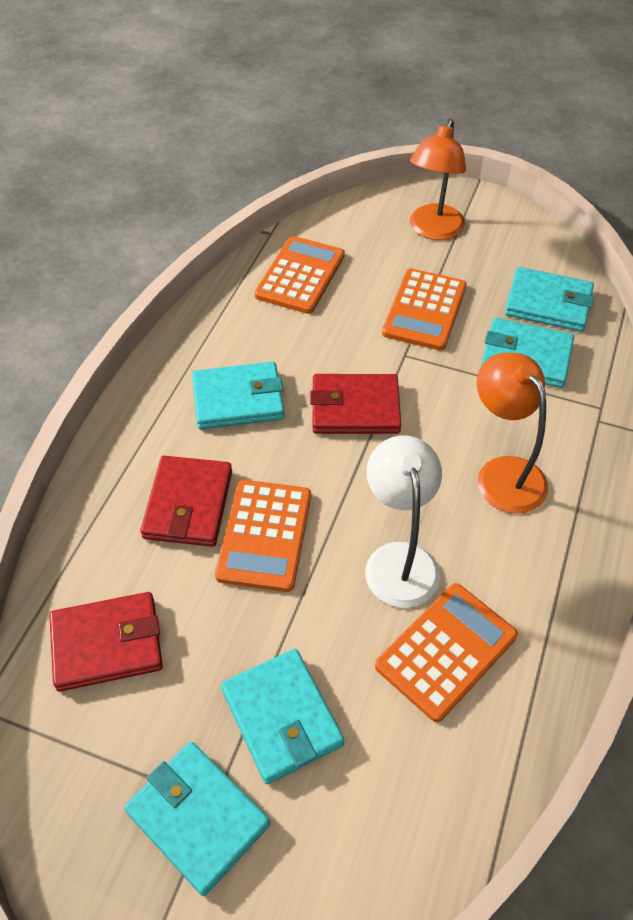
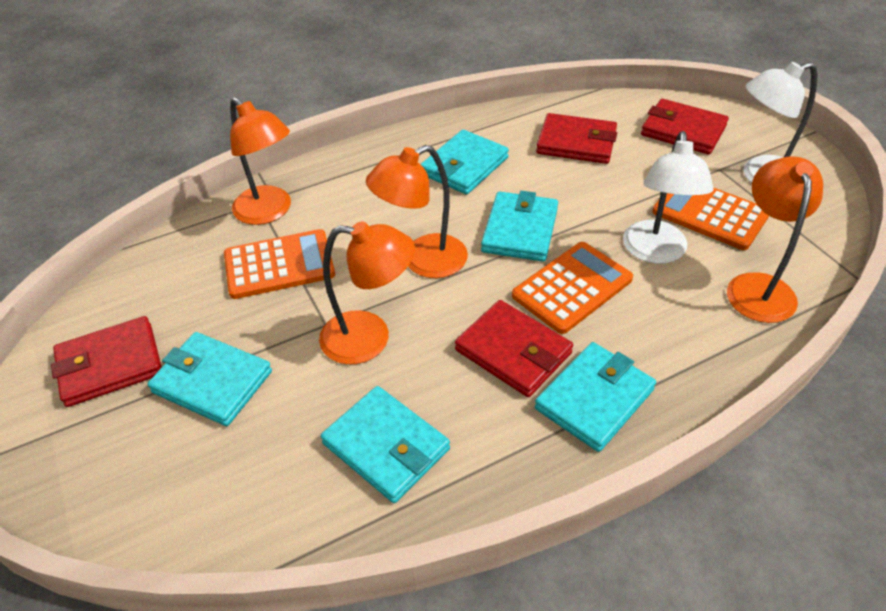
orange calculator: 4 -> 3
orange lamp: 2 -> 4
red wallet: 3 -> 4
white lamp: 1 -> 2

